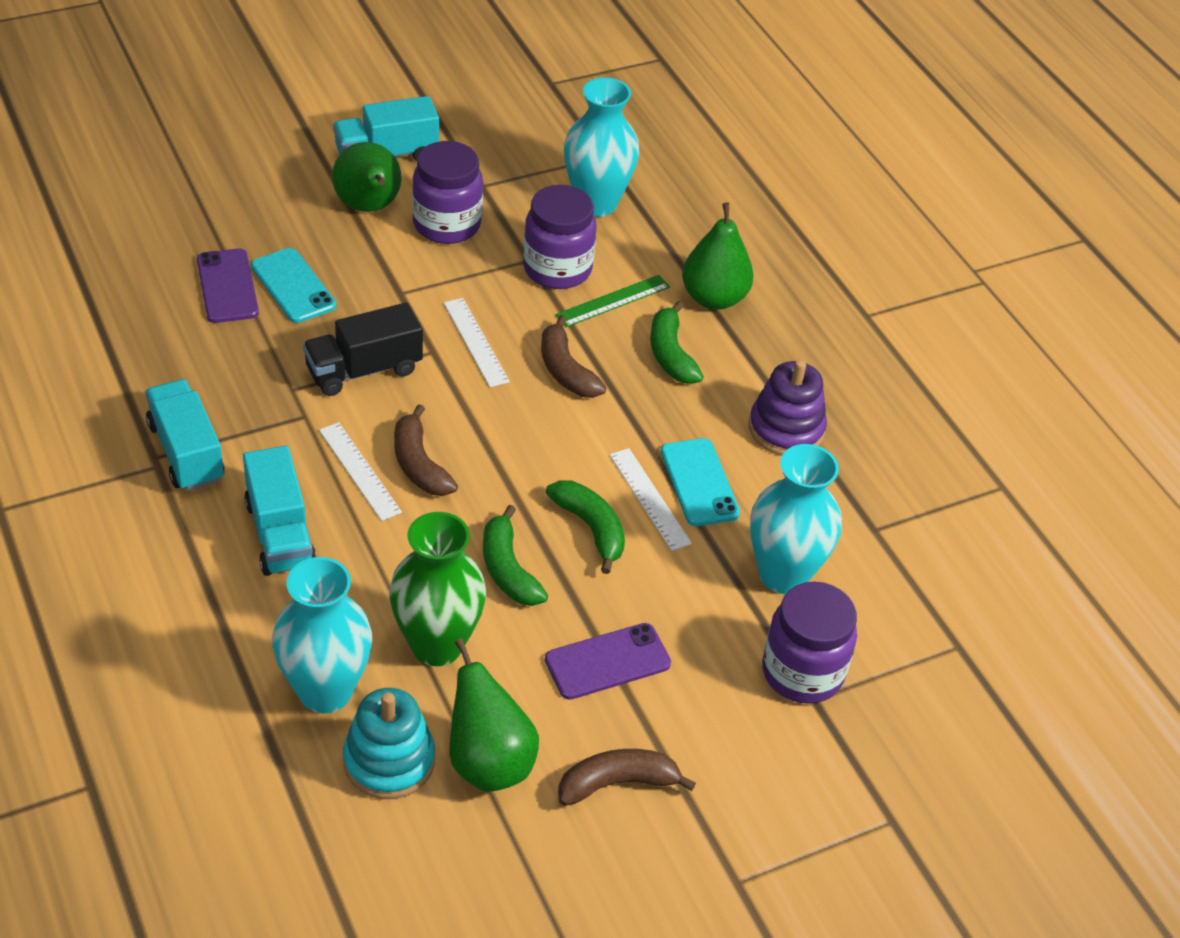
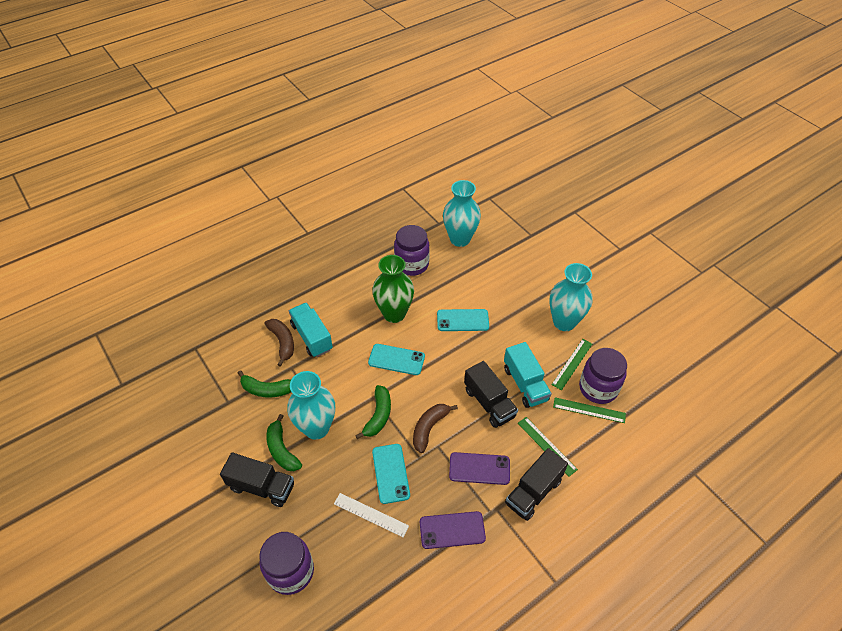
black truck: 1 -> 3
brown banana: 3 -> 2
green pear: 3 -> 0
green ruler: 1 -> 3
purple stacking toy: 1 -> 0
turquoise phone: 2 -> 3
turquoise stacking toy: 1 -> 0
turquoise truck: 3 -> 2
white ruler: 3 -> 1

